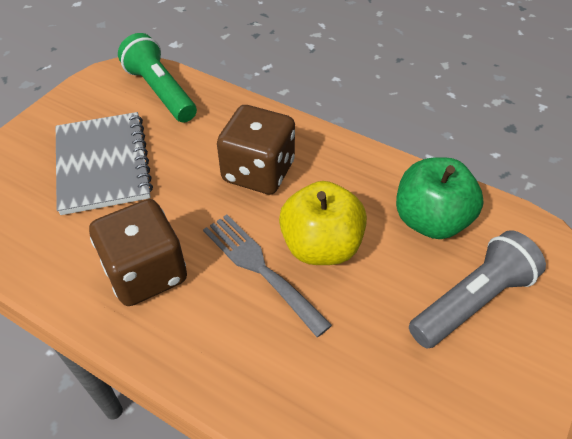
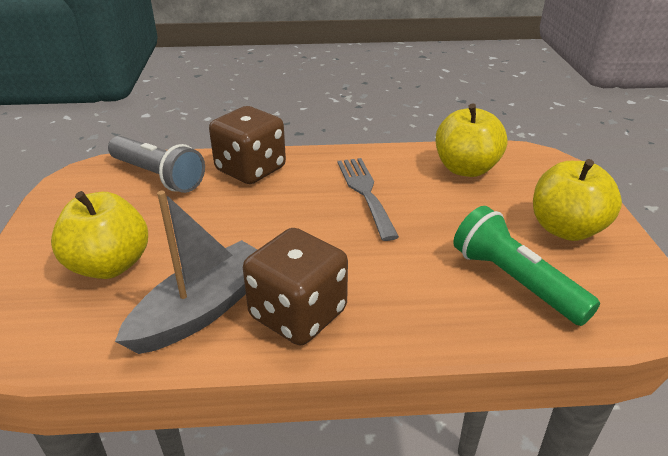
green apple: 1 -> 0
grey boat: 0 -> 1
grey notebook: 1 -> 0
yellow apple: 1 -> 3

